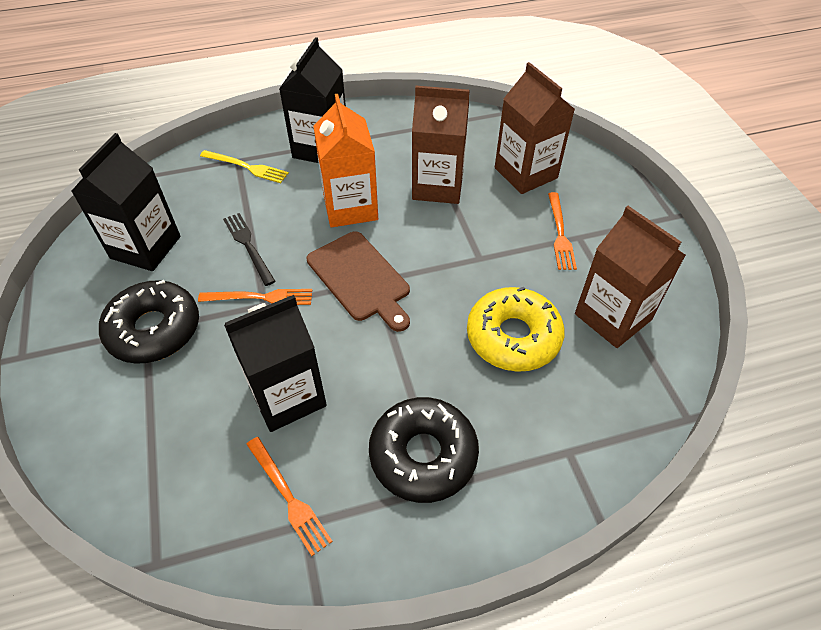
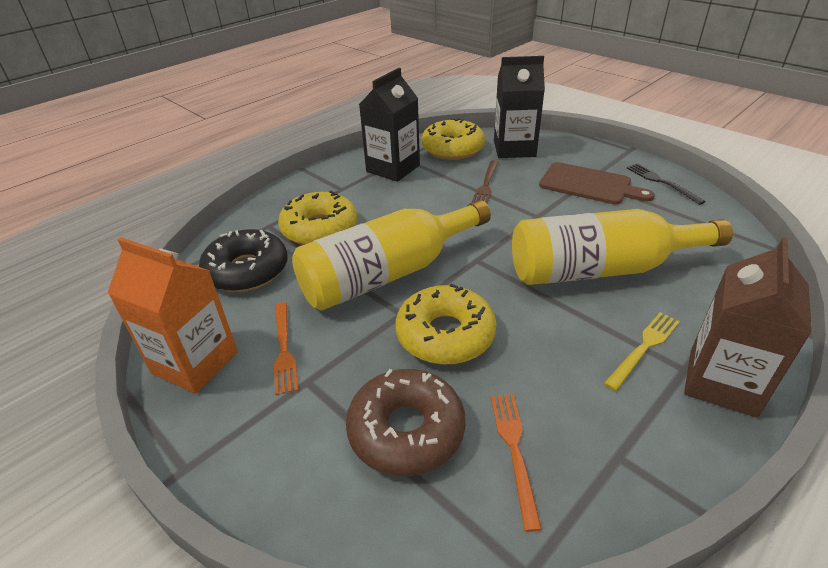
black carton: 3 -> 2
black donut: 2 -> 1
brown carton: 3 -> 1
brown donut: 0 -> 1
brown fork: 0 -> 1
orange fork: 3 -> 2
yellow bottle: 0 -> 2
yellow donut: 1 -> 3

